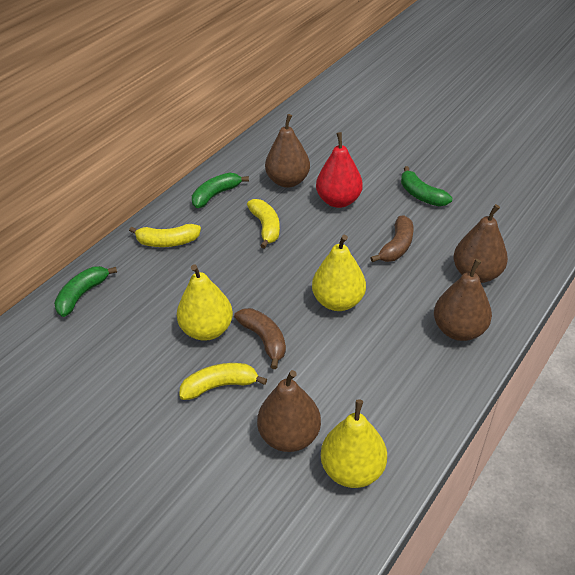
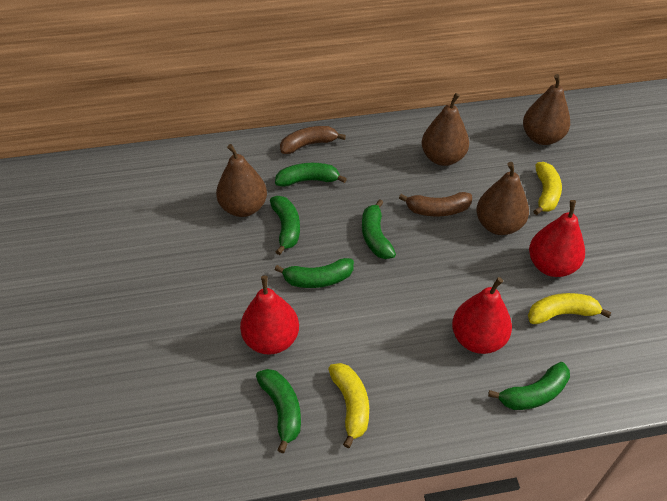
green banana: 3 -> 6
red pear: 1 -> 3
yellow pear: 3 -> 0

